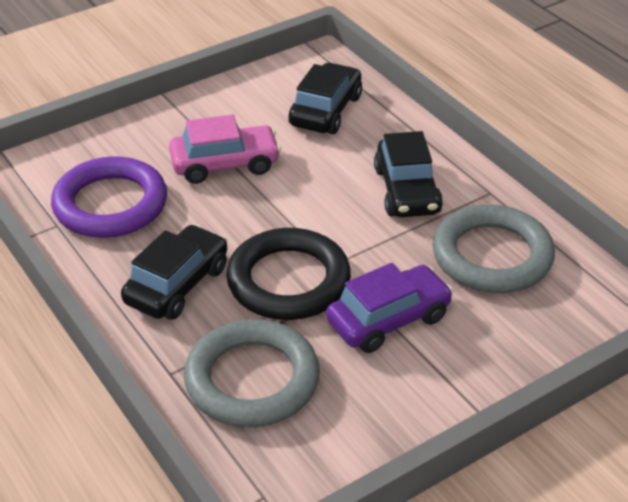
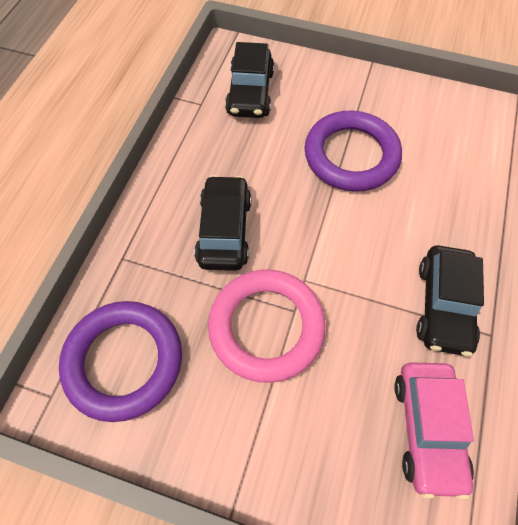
black ring: 1 -> 0
grey ring: 2 -> 0
pink ring: 0 -> 1
purple car: 1 -> 0
purple ring: 1 -> 2

